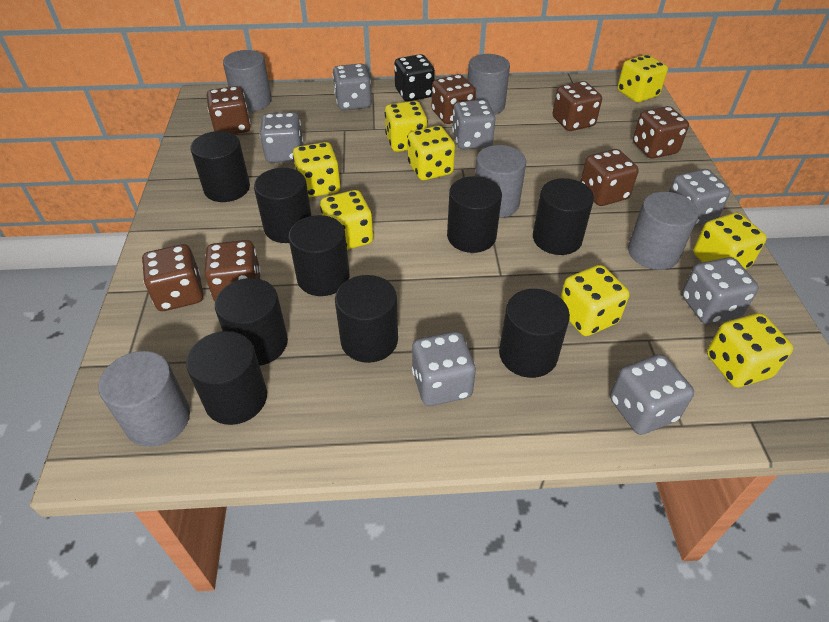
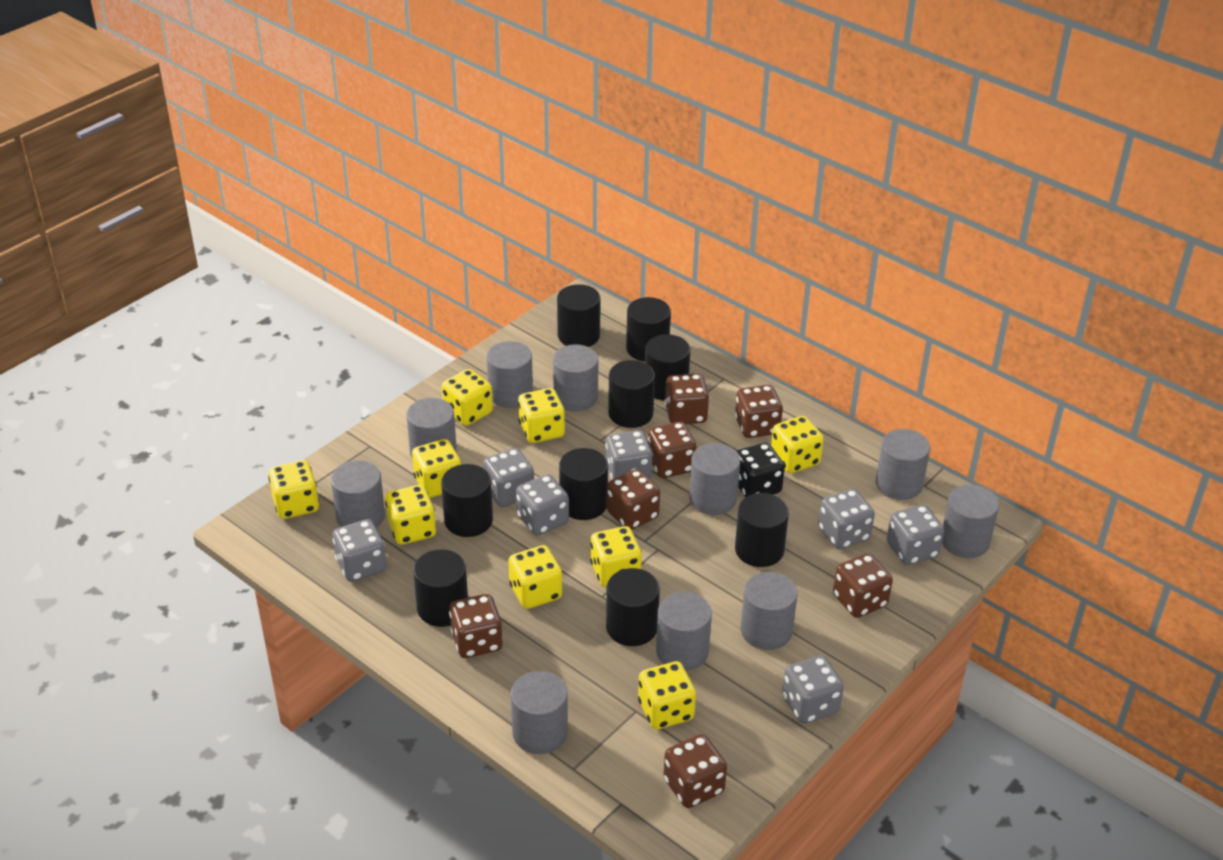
grey cylinder: 5 -> 10
yellow dice: 8 -> 9

